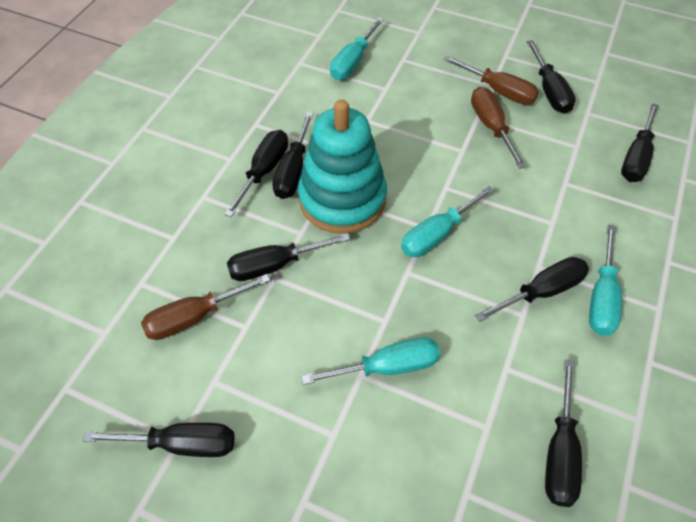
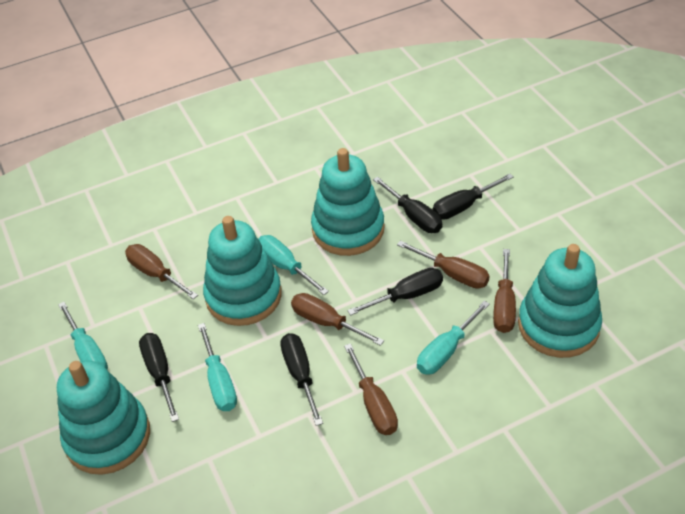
black screwdriver: 8 -> 5
brown screwdriver: 3 -> 5
turquoise stacking toy: 1 -> 4

